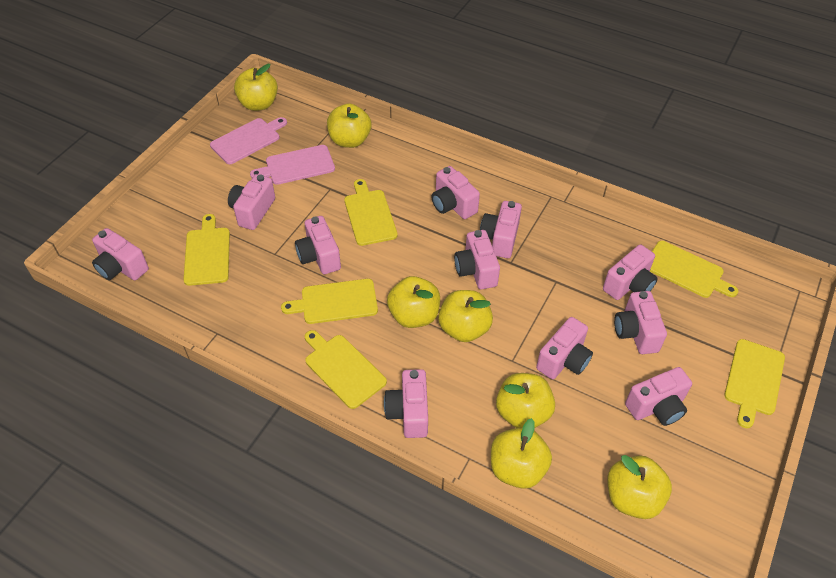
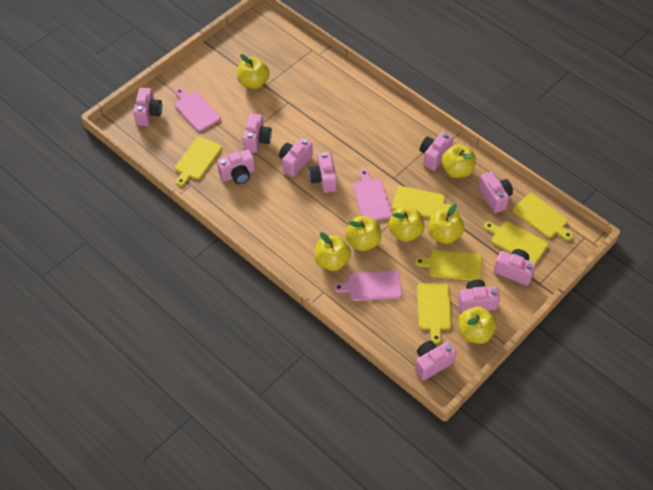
pink camera: 11 -> 10
pink cutting board: 2 -> 3

